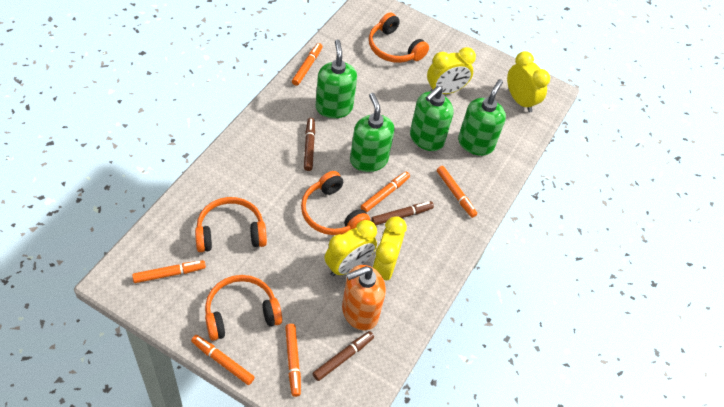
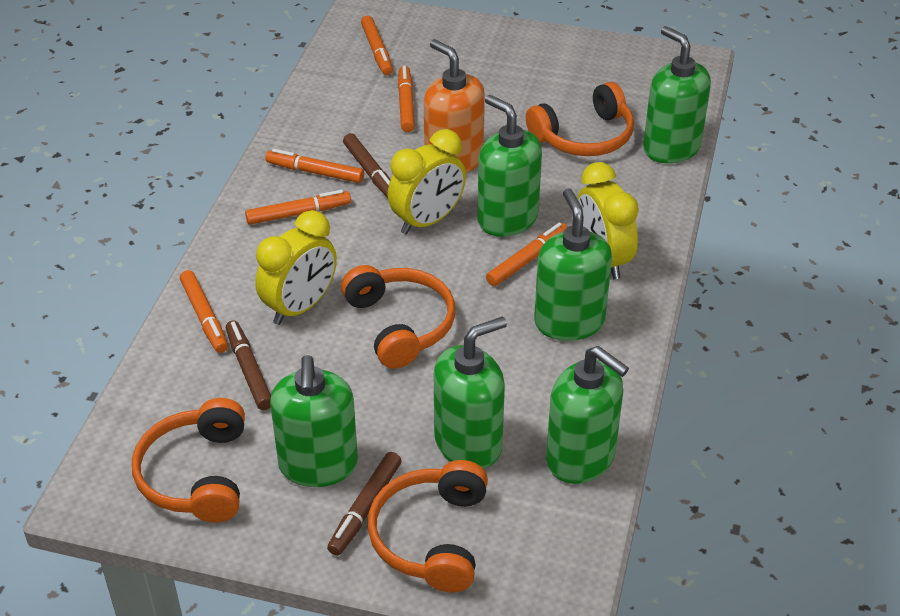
green soap dispenser: 4 -> 6
yellow clock: 4 -> 3

